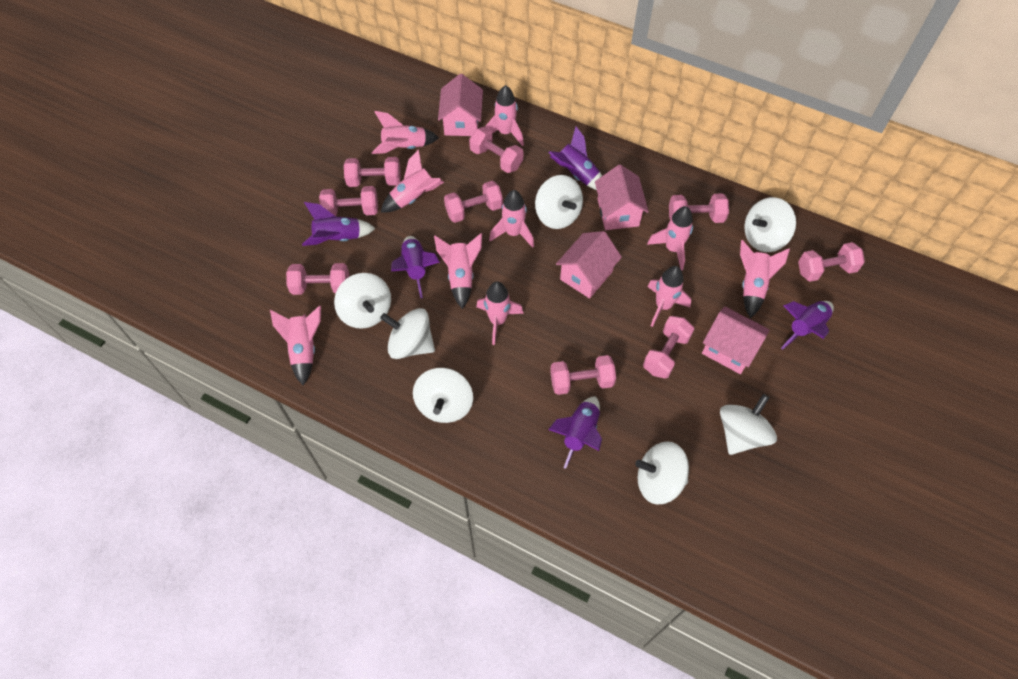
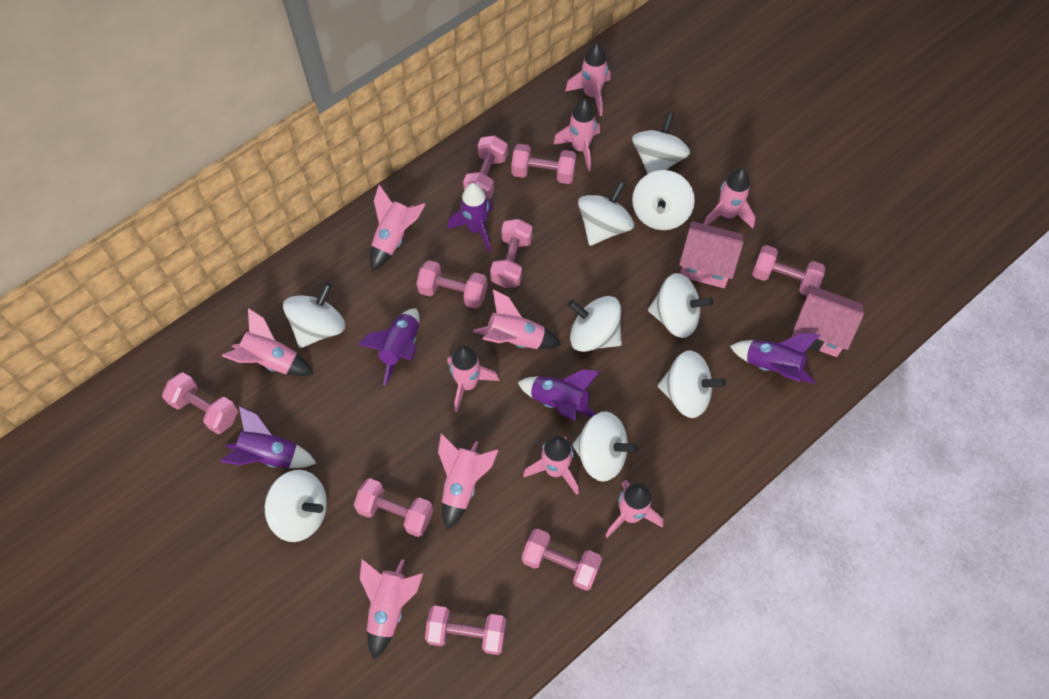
pink house: 4 -> 2
pink rocket: 10 -> 11
white spinning top: 7 -> 9

